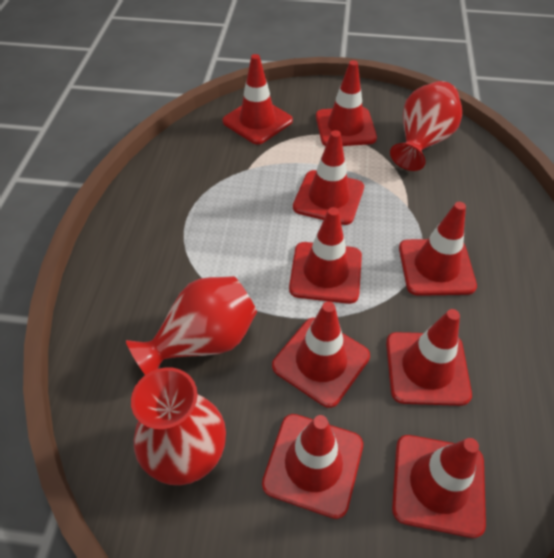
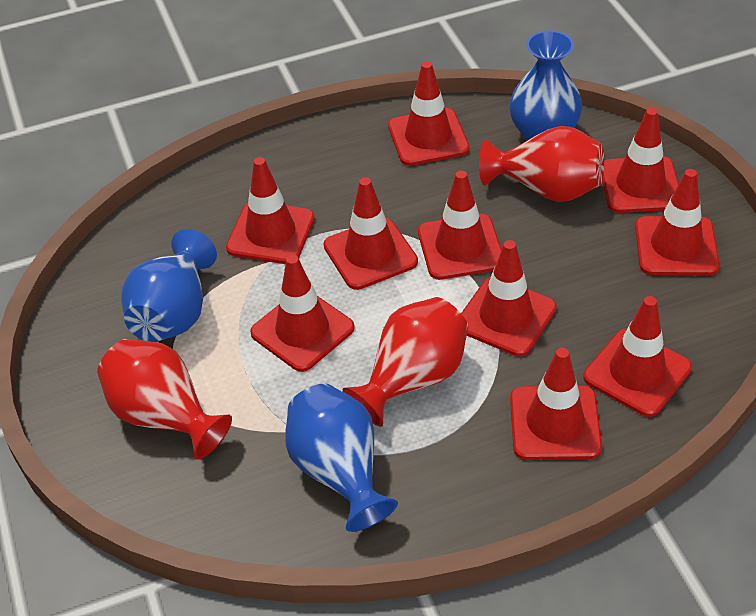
blue vase: 0 -> 3
red traffic cone: 9 -> 10

